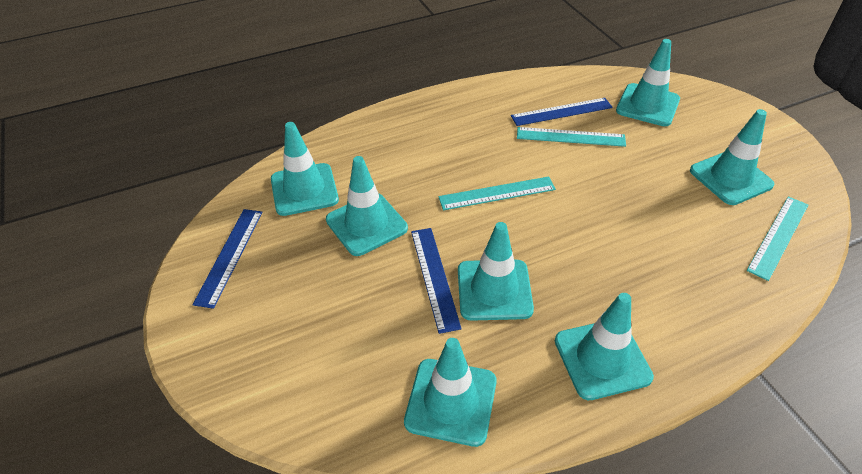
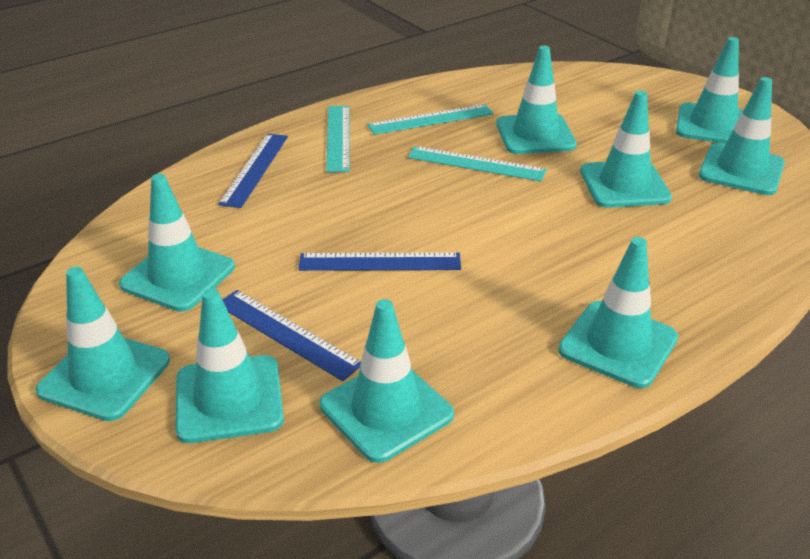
turquoise traffic cone: 7 -> 9

